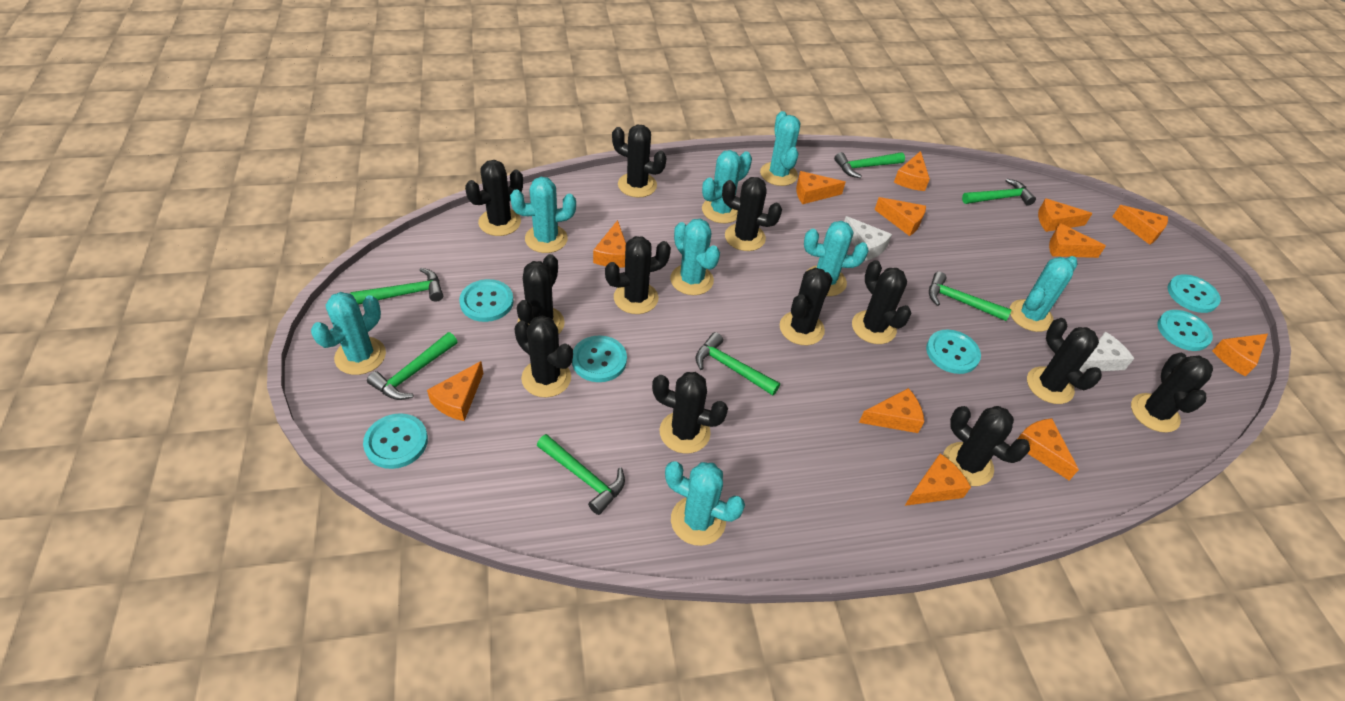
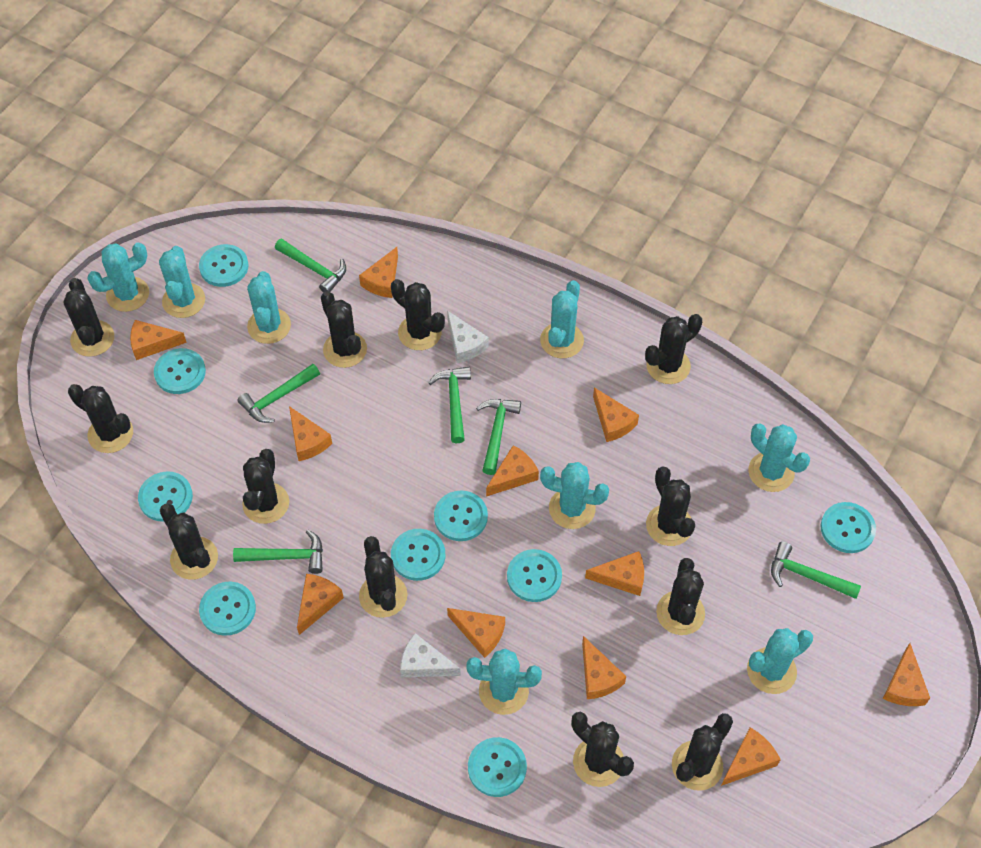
green hammer: 7 -> 6
orange cheese: 12 -> 11
turquoise button: 6 -> 9

